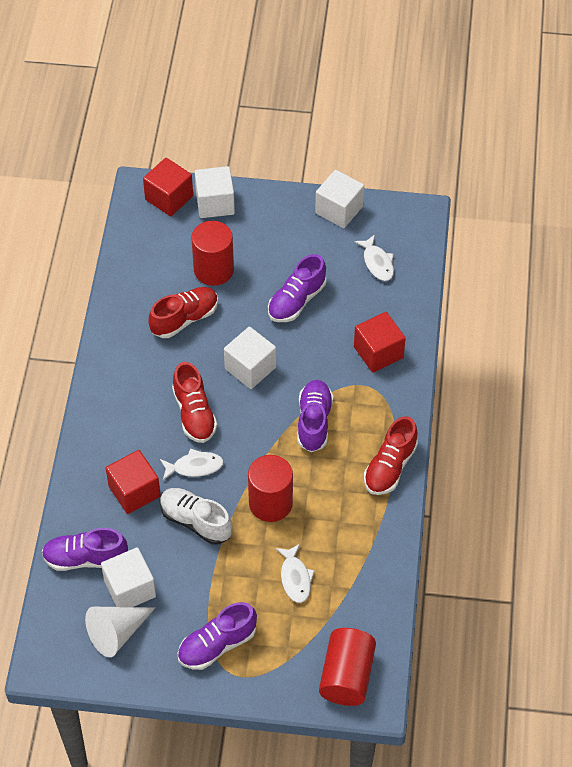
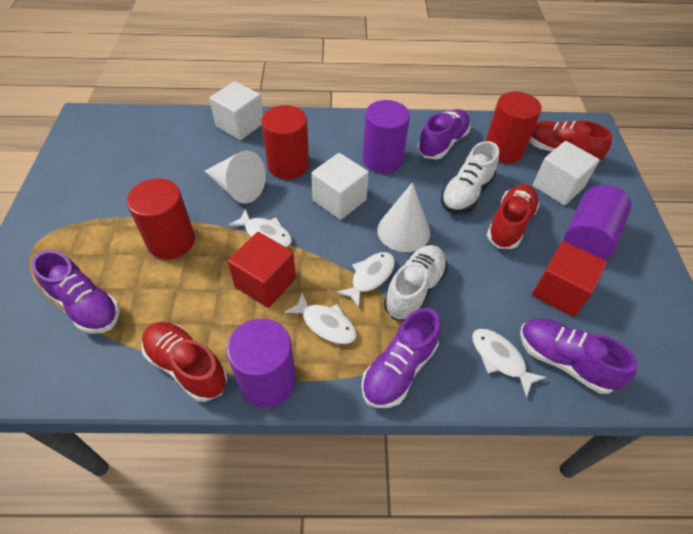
purple cylinder: 0 -> 3
red cube: 3 -> 2
white cone: 1 -> 2
white cube: 4 -> 3
white fish: 3 -> 4
white shoe: 1 -> 2

